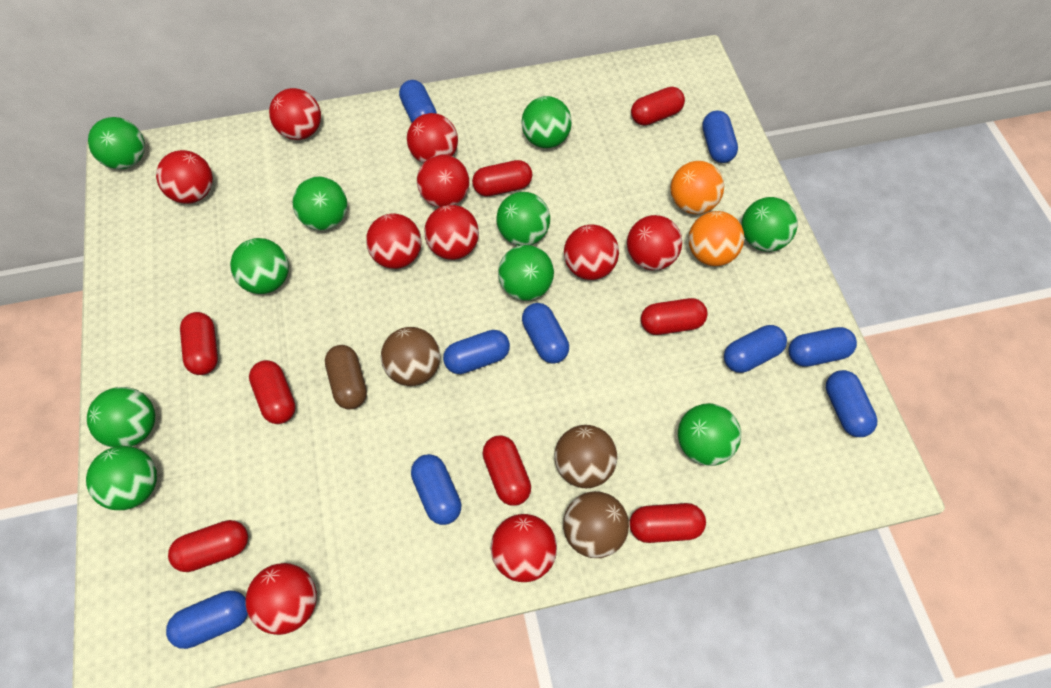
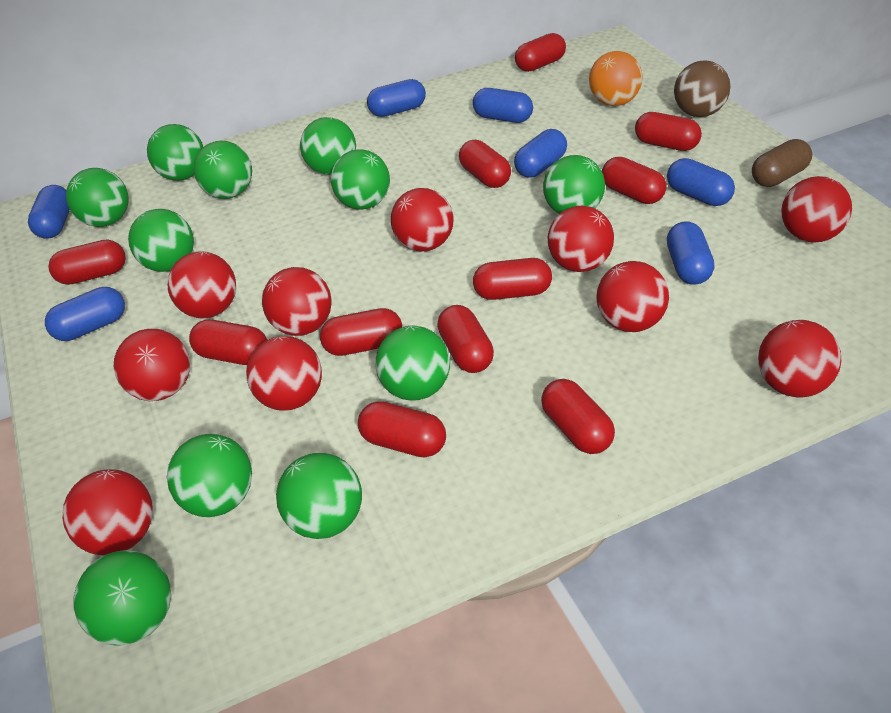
blue capsule: 9 -> 7
brown ball: 3 -> 1
green ball: 10 -> 11
orange ball: 2 -> 1
red capsule: 8 -> 11

